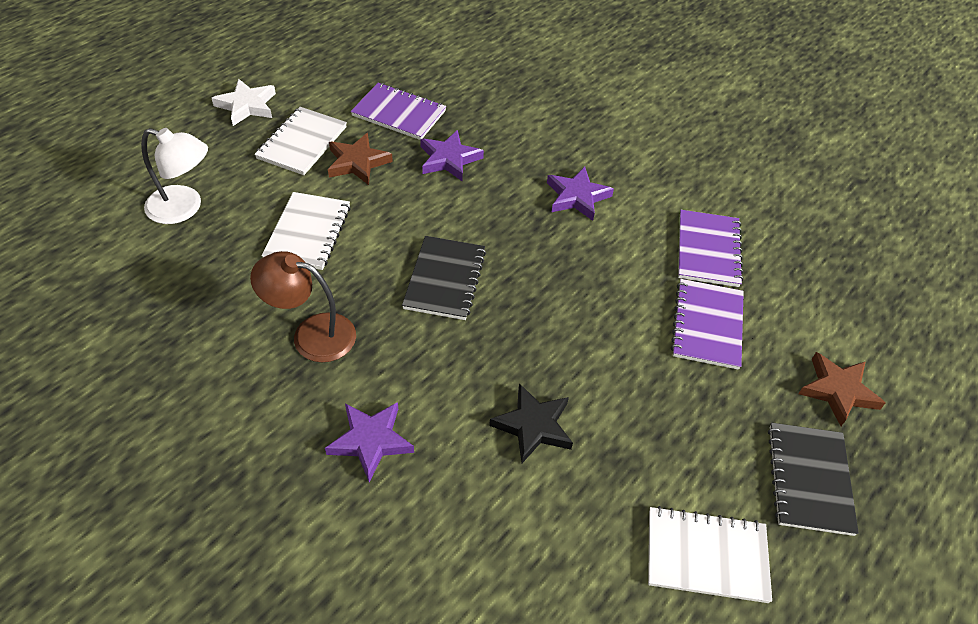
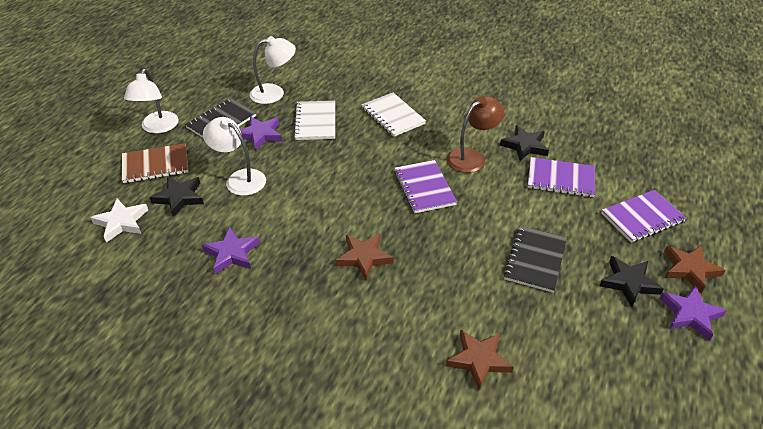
black star: 1 -> 3
brown notebook: 0 -> 1
brown star: 2 -> 3
white lamp: 1 -> 3
white notebook: 3 -> 2

